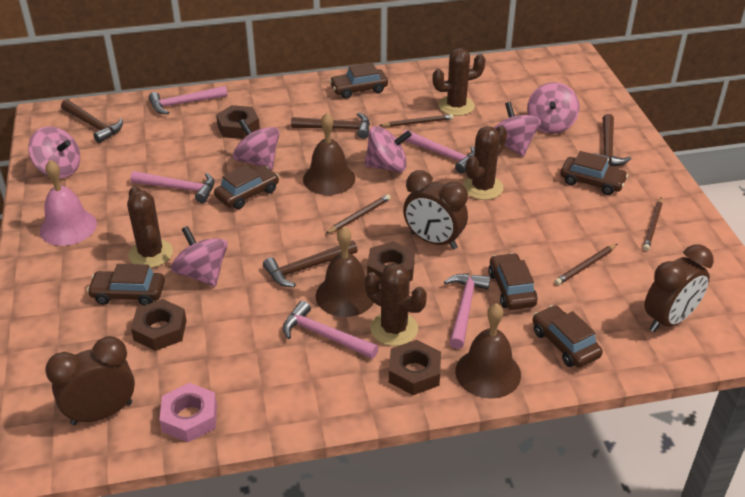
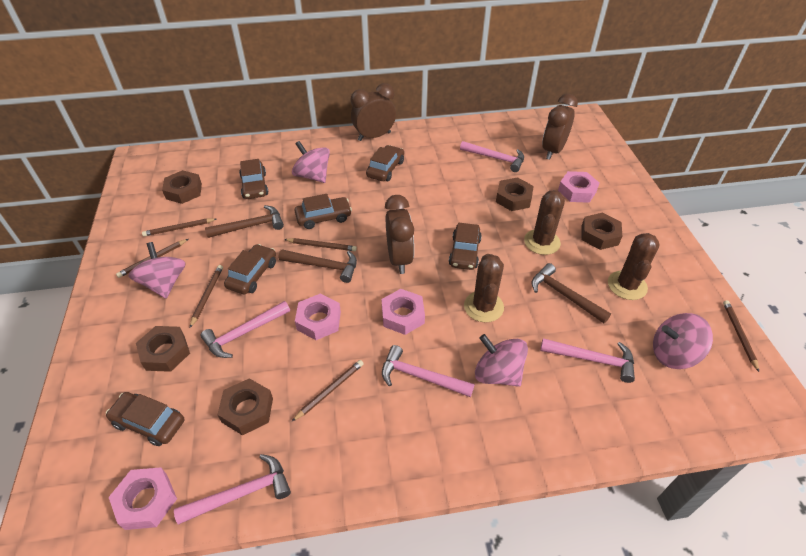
brown bell: 3 -> 0
brown cactus: 4 -> 3
brown hammer: 4 -> 3
brown nut: 4 -> 5
brown pencil: 4 -> 6
pink bell: 1 -> 0
pink nut: 1 -> 4
pink spinning top: 6 -> 4

